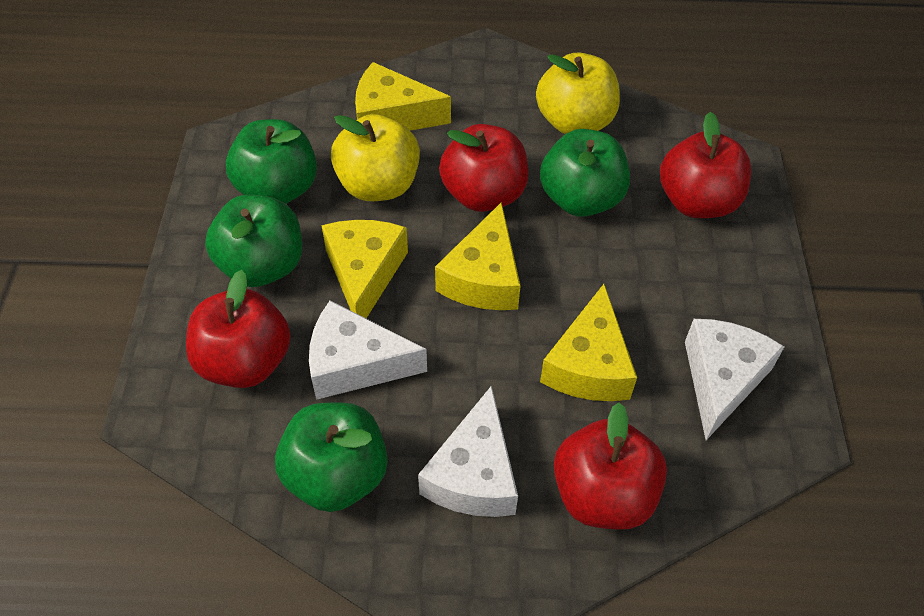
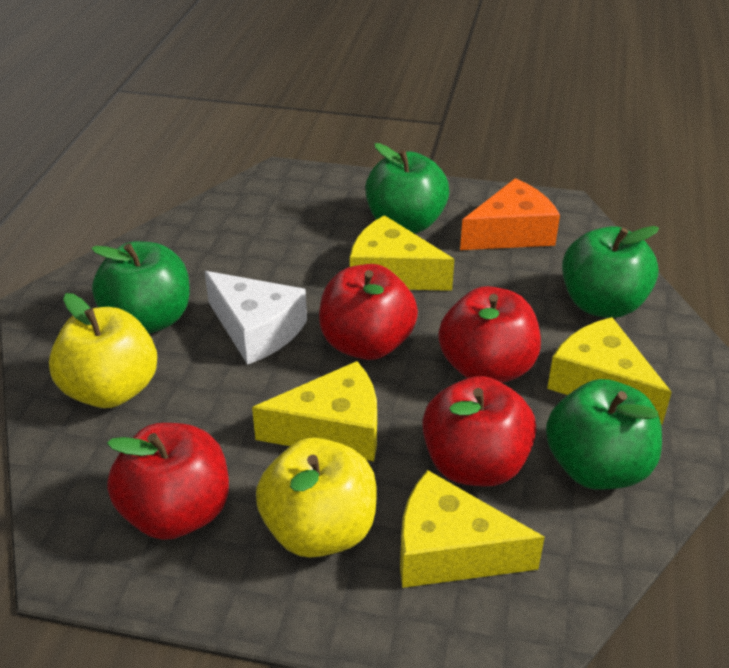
orange cheese: 0 -> 1
white cheese: 3 -> 1

